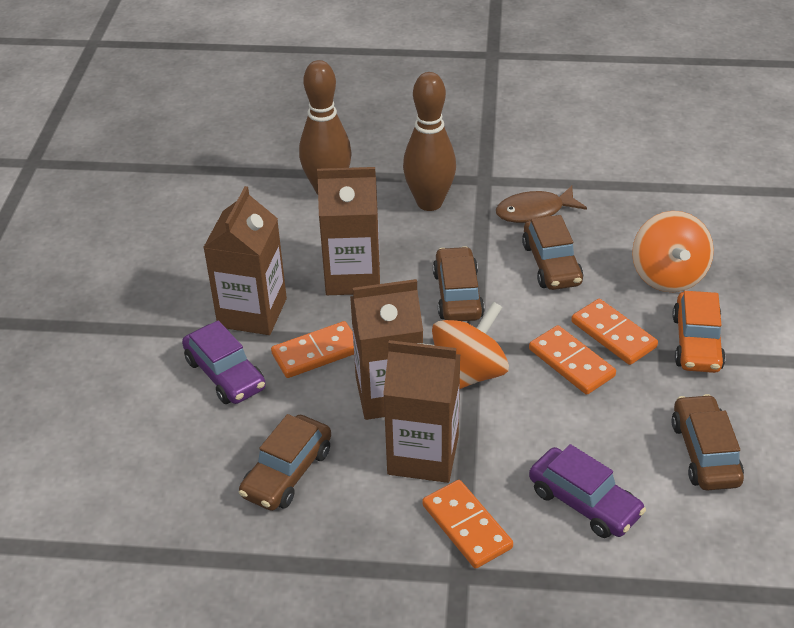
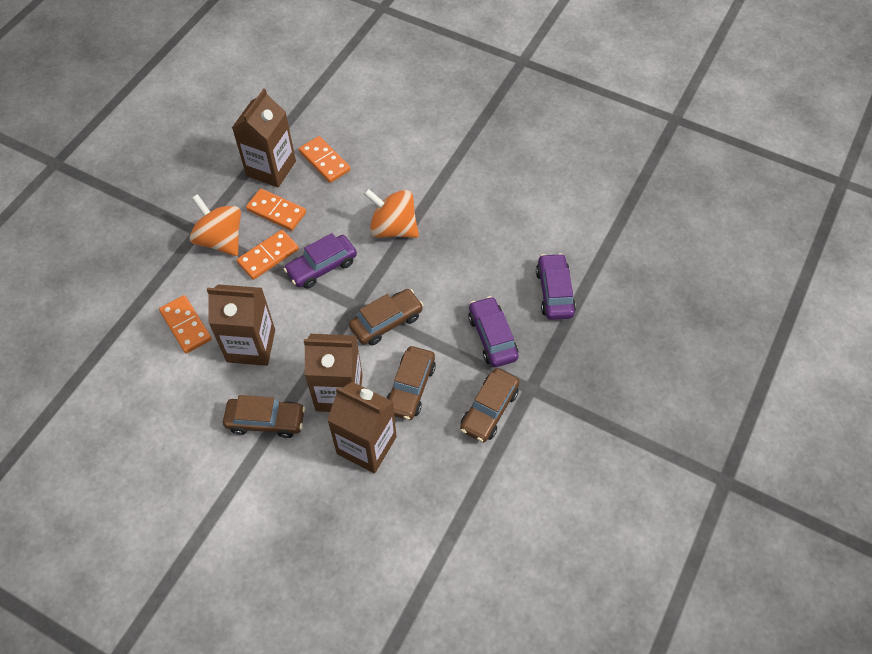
brown bowling pin: 2 -> 0
brown fish: 1 -> 0
orange car: 1 -> 0
purple car: 2 -> 3

